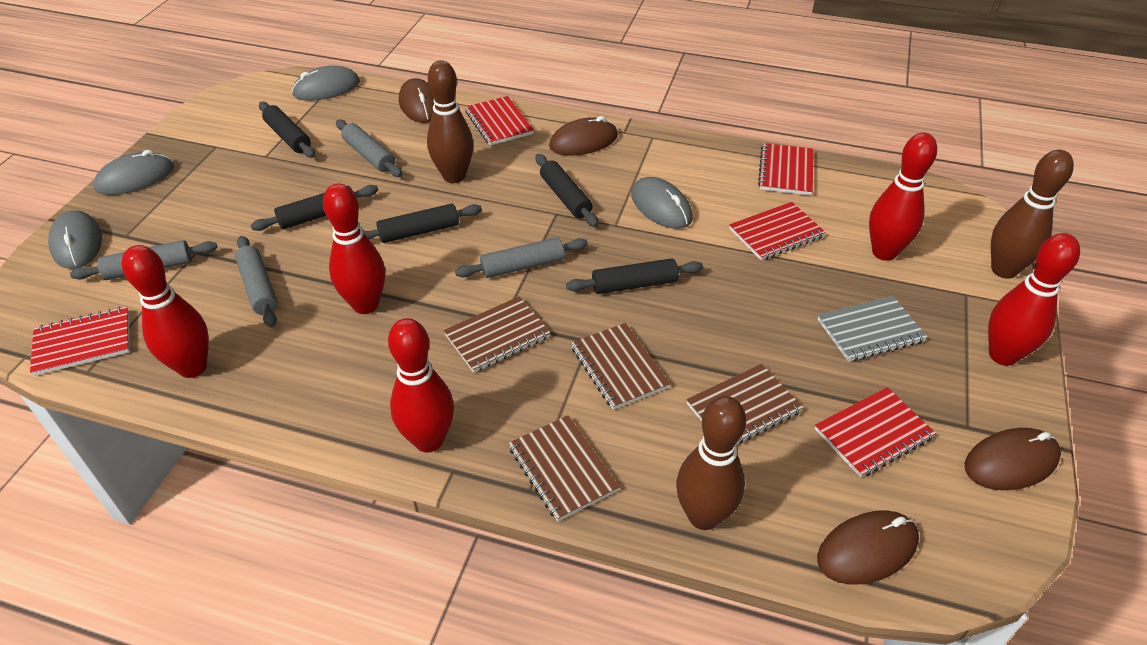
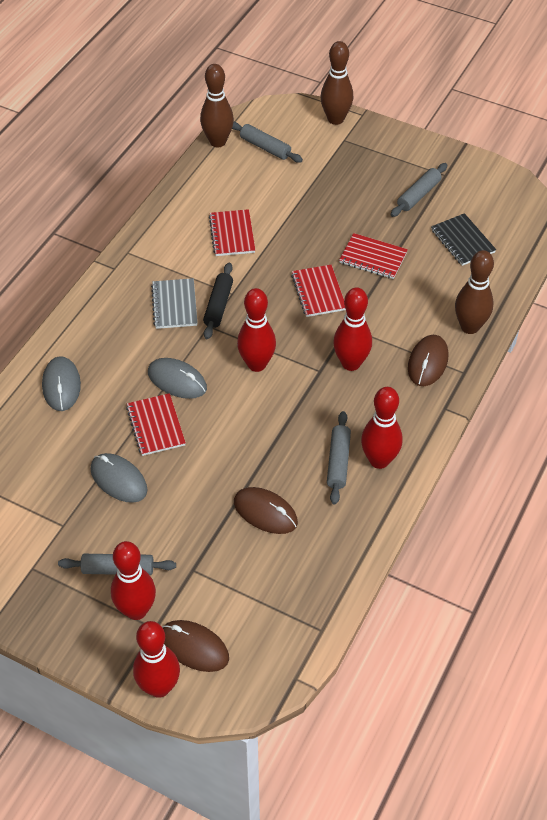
black notebook: 0 -> 1
black rolling pin: 5 -> 1
brown mouse: 4 -> 3
brown notebook: 4 -> 0
grey mouse: 4 -> 3
red notebook: 5 -> 4

